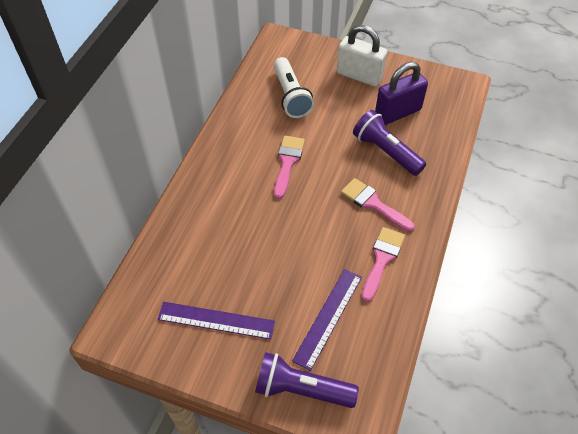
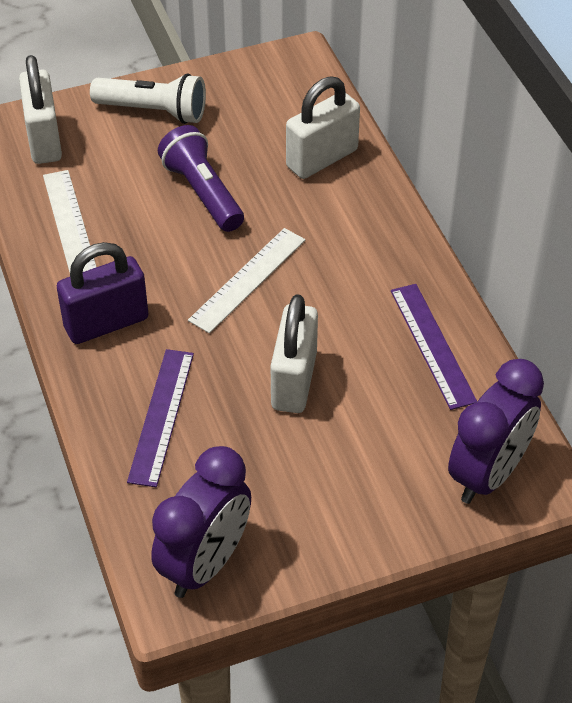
pink brush: 3 -> 0
purple clock: 0 -> 2
purple flashlight: 2 -> 1
white padlock: 1 -> 3
white ruler: 0 -> 2

